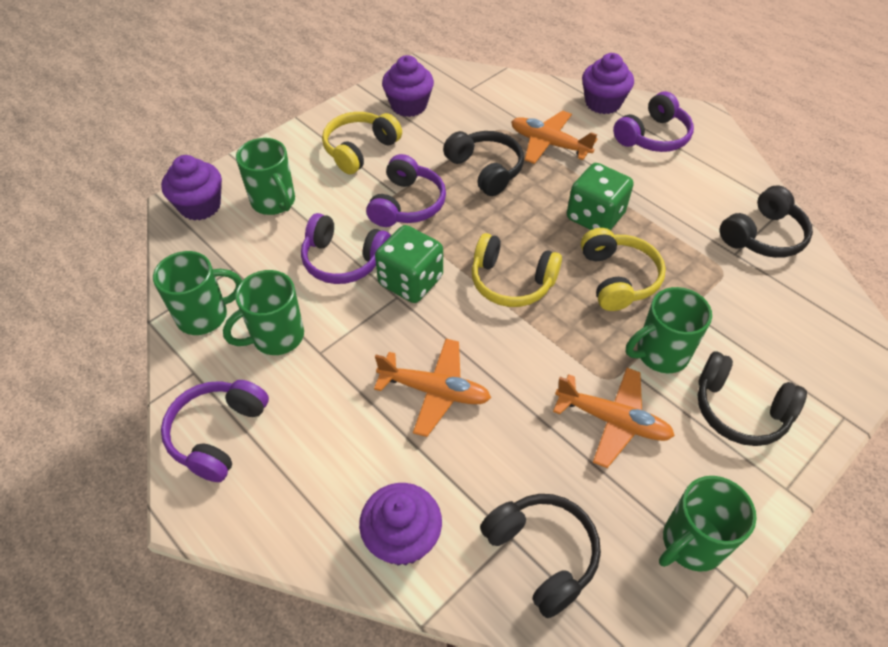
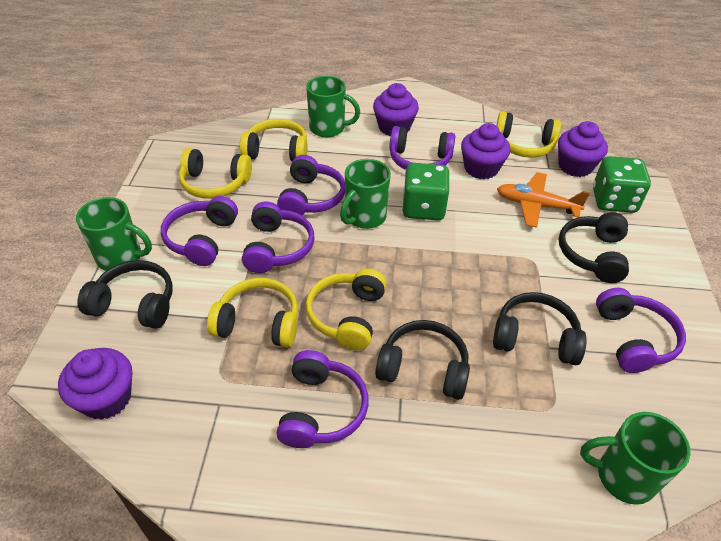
green mug: 5 -> 4
orange plane: 3 -> 1
purple headphones: 4 -> 6
yellow headphones: 3 -> 5

